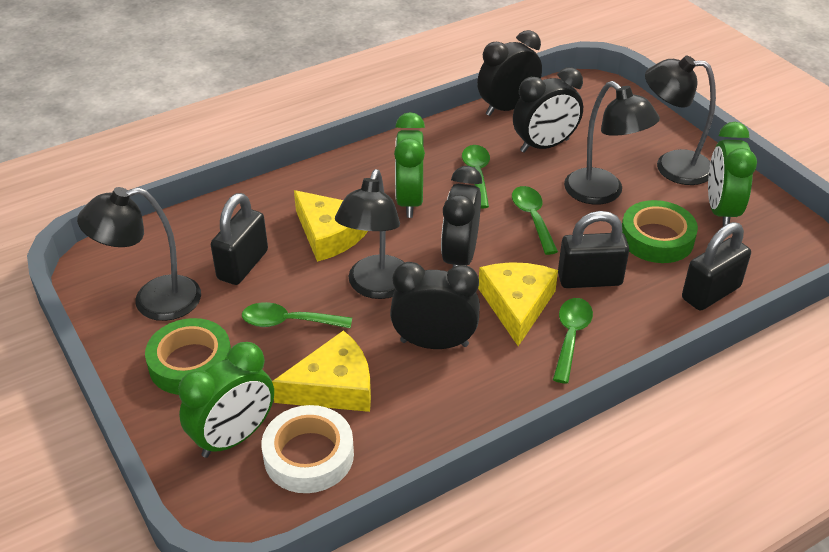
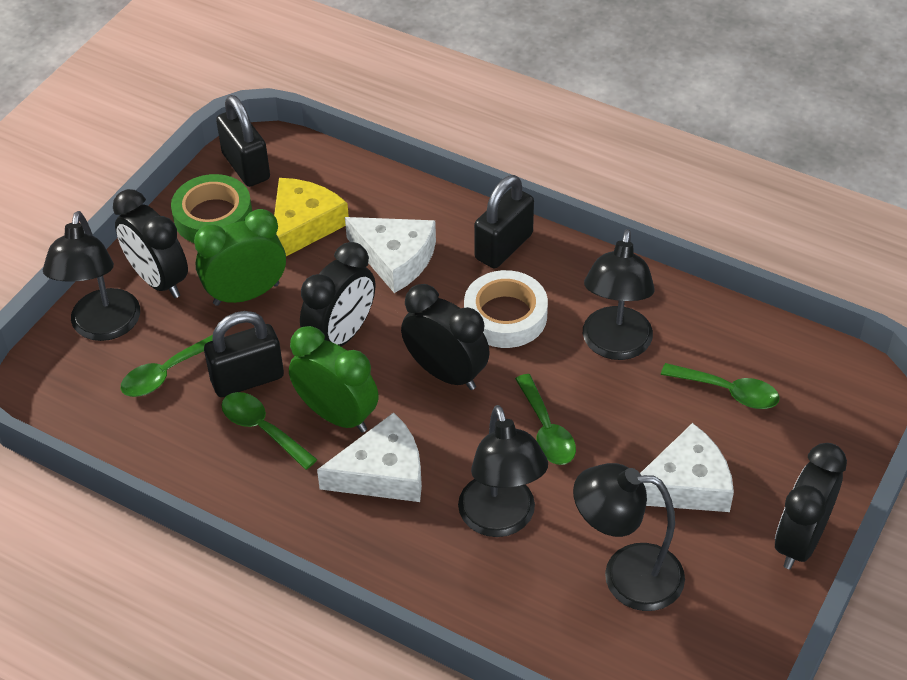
green clock: 3 -> 2
green tape: 2 -> 1
white cheese: 0 -> 3
yellow cheese: 3 -> 1

